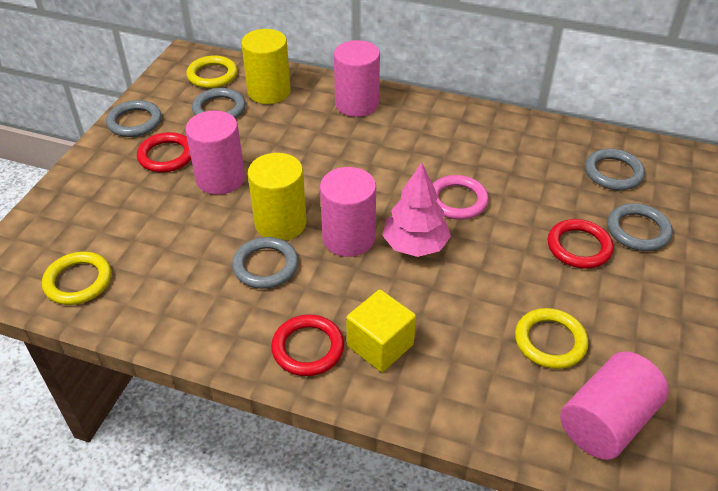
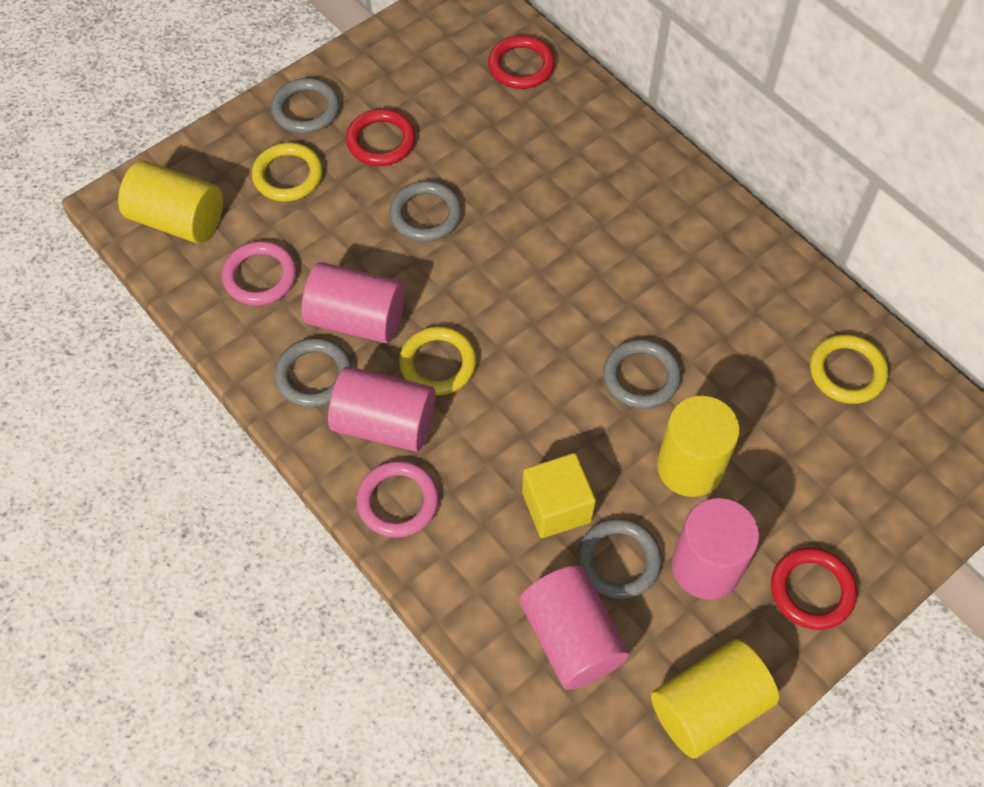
pink ring: 1 -> 2
pink tree: 1 -> 0
yellow cylinder: 2 -> 3

